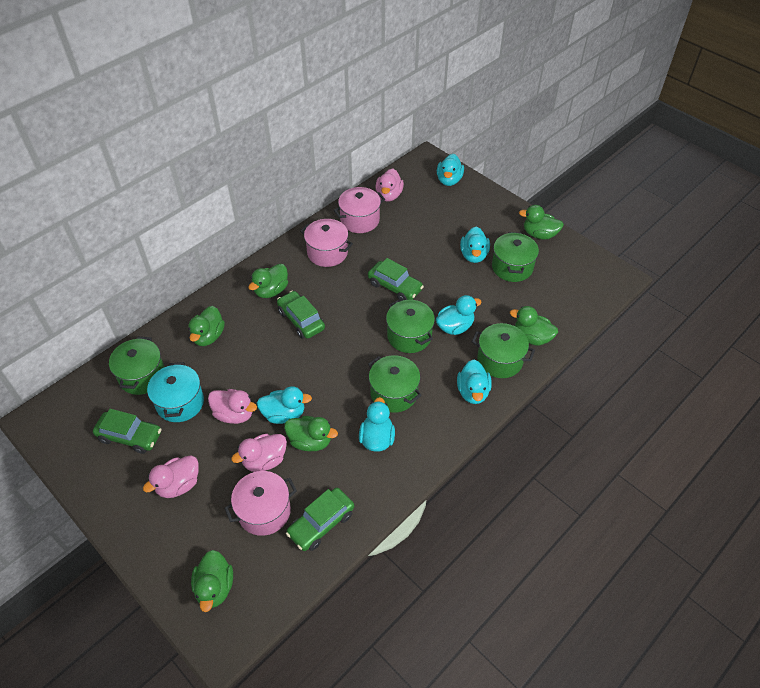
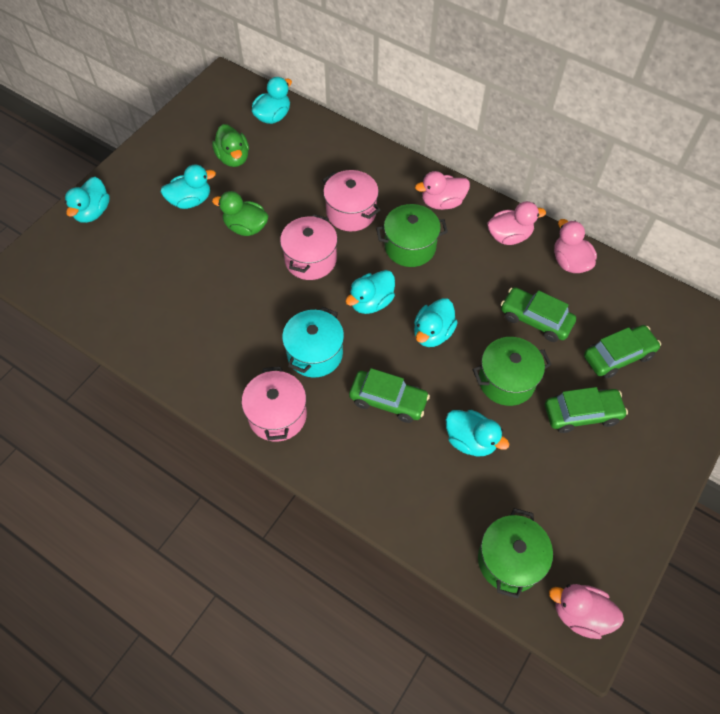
green duck: 6 -> 2
green pot: 5 -> 3

